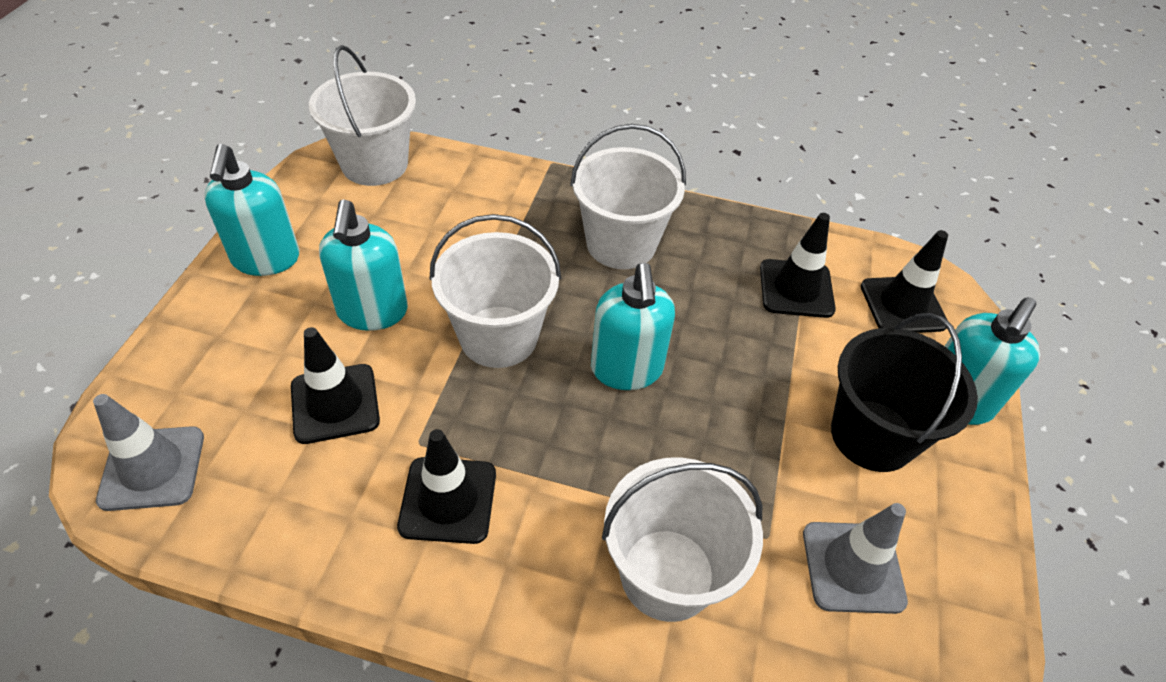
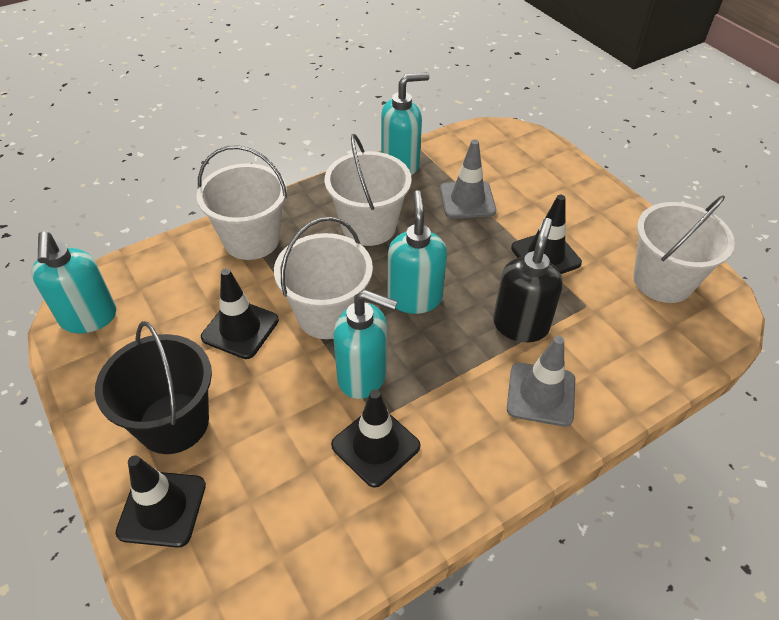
black soap dispenser: 0 -> 1

